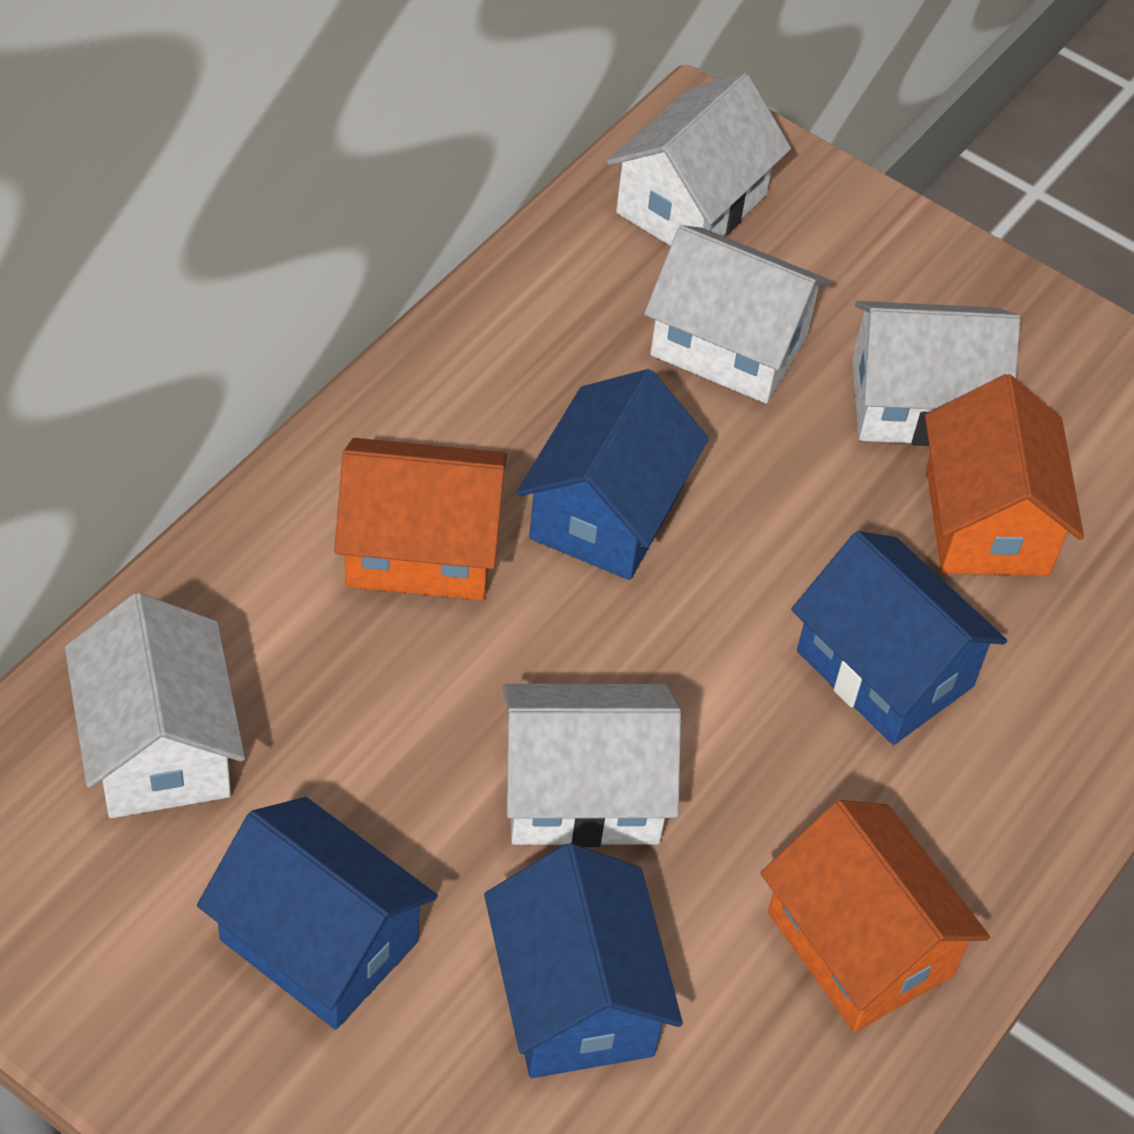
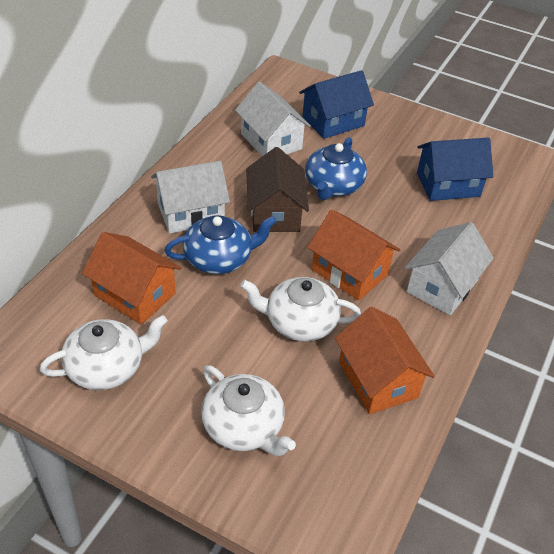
blue house: 4 -> 2
blue teapot: 0 -> 2
brown house: 0 -> 1
white house: 5 -> 3
white teapot: 0 -> 3

